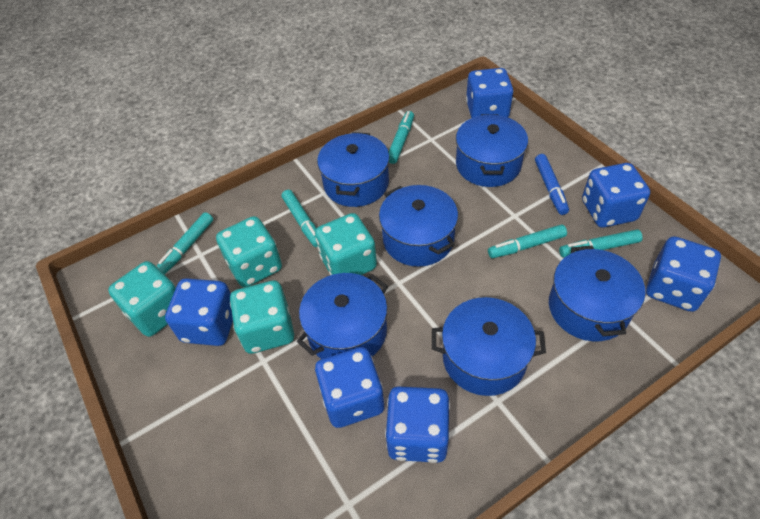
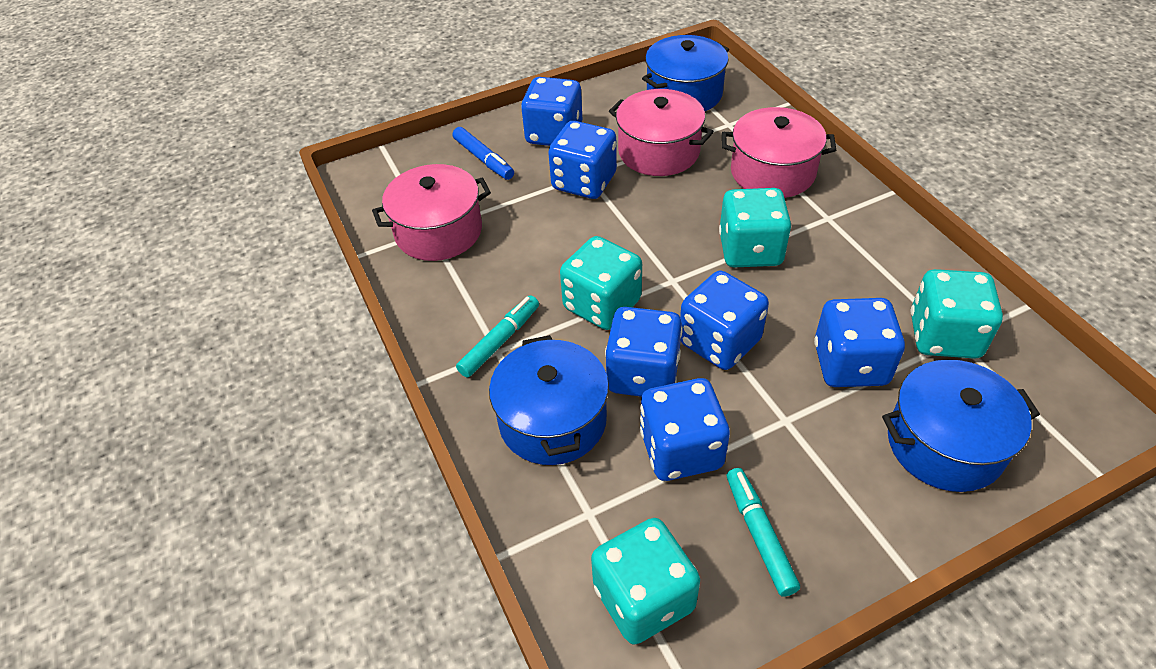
blue pot: 6 -> 3
pink pot: 0 -> 3
turquoise marker: 5 -> 2

